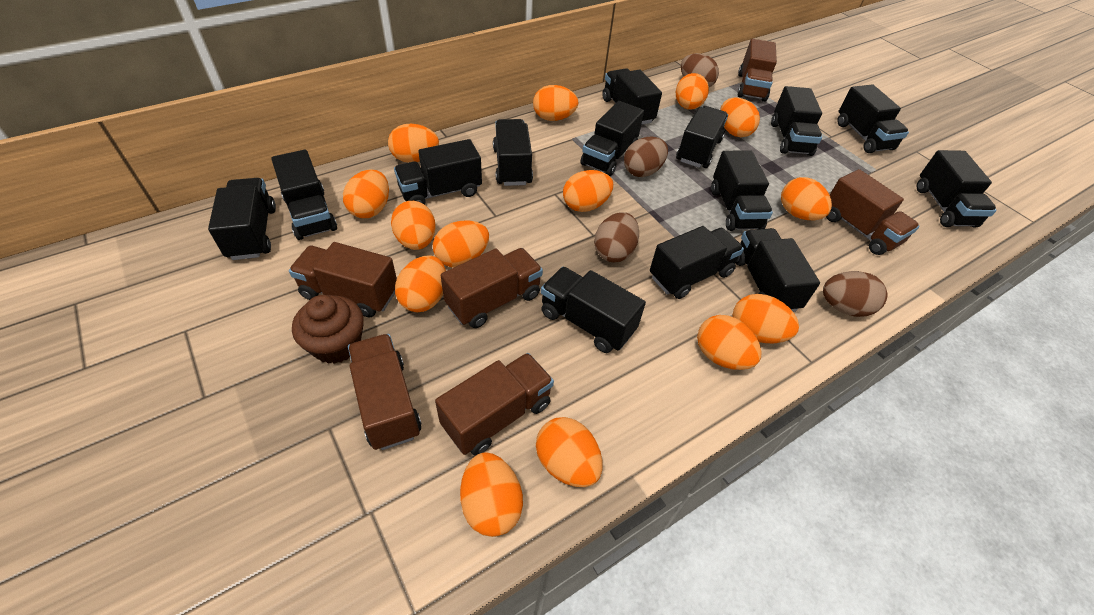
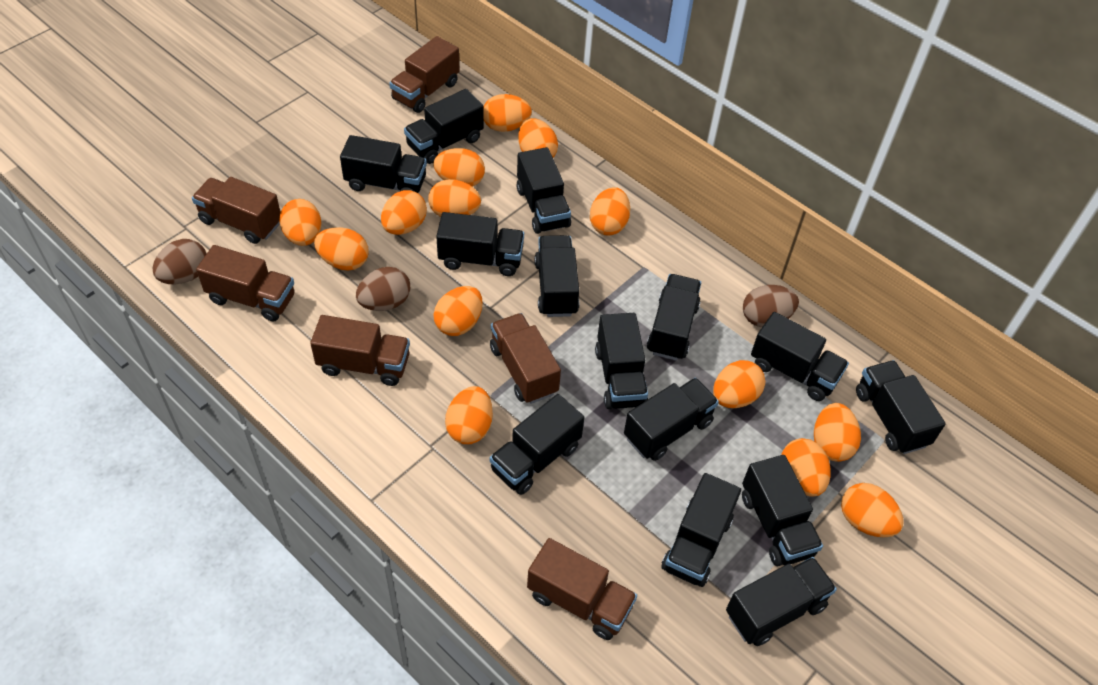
brown cupcake: 1 -> 0
brown egg: 4 -> 3

